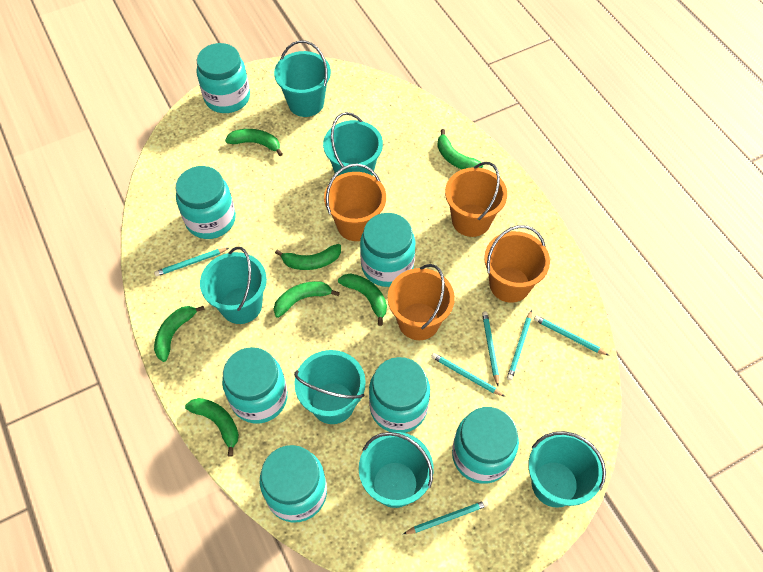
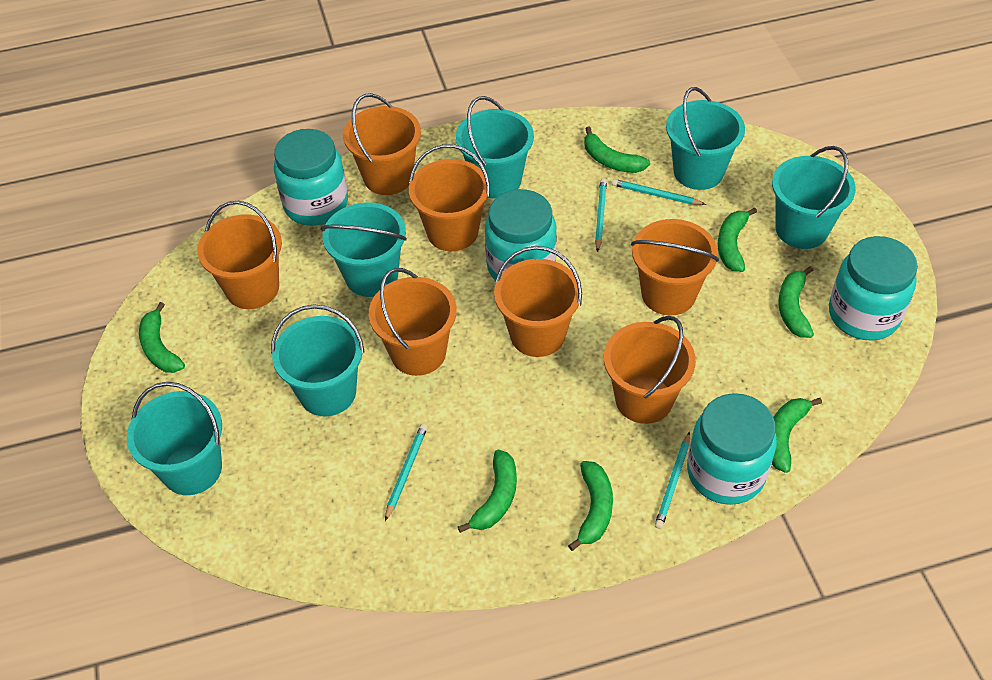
orange bucket: 4 -> 7
turquoise jar: 7 -> 4
turquoise pencil: 6 -> 4

